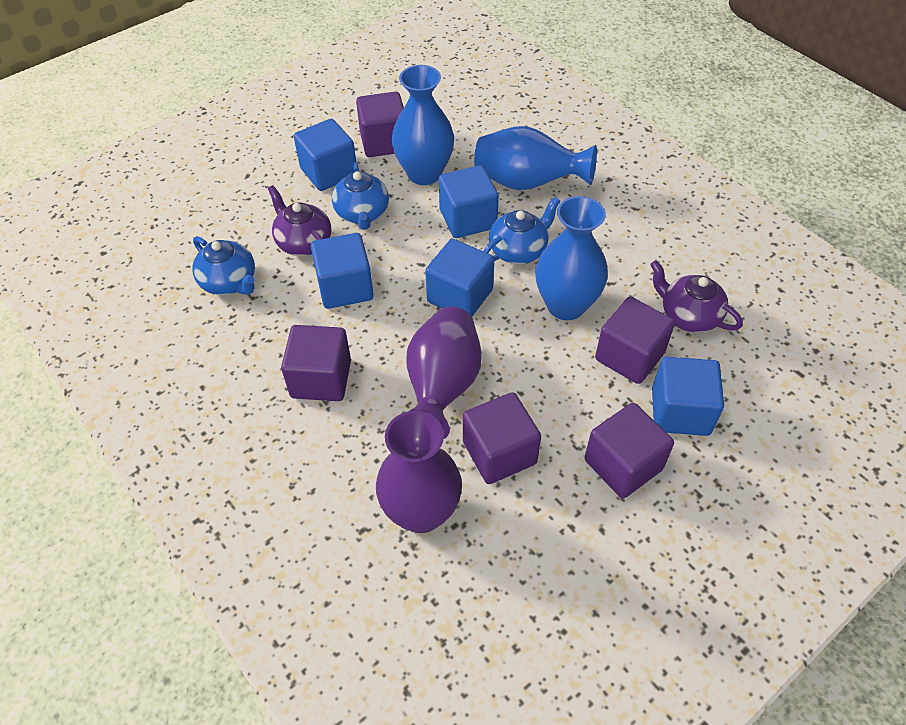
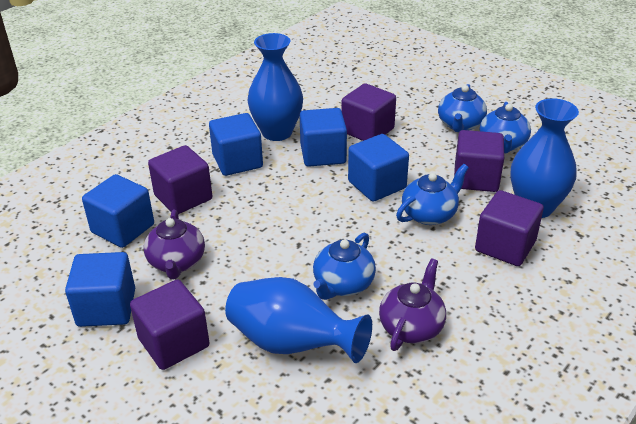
blue teapot: 3 -> 4
purple vase: 2 -> 0

